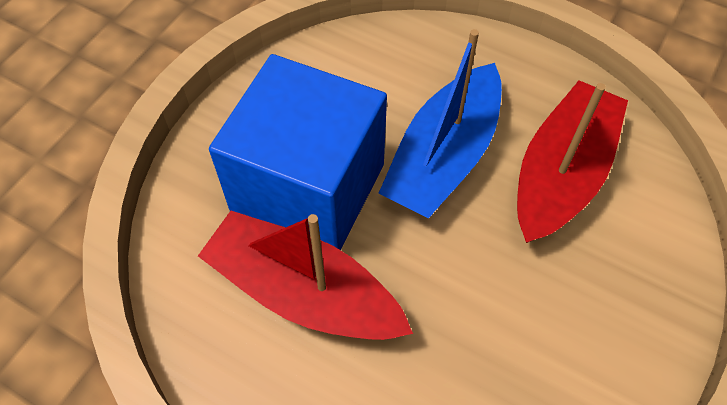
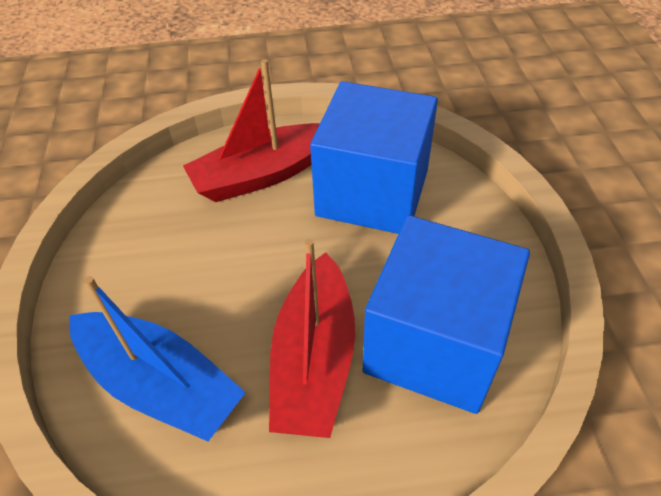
blue cube: 1 -> 2

